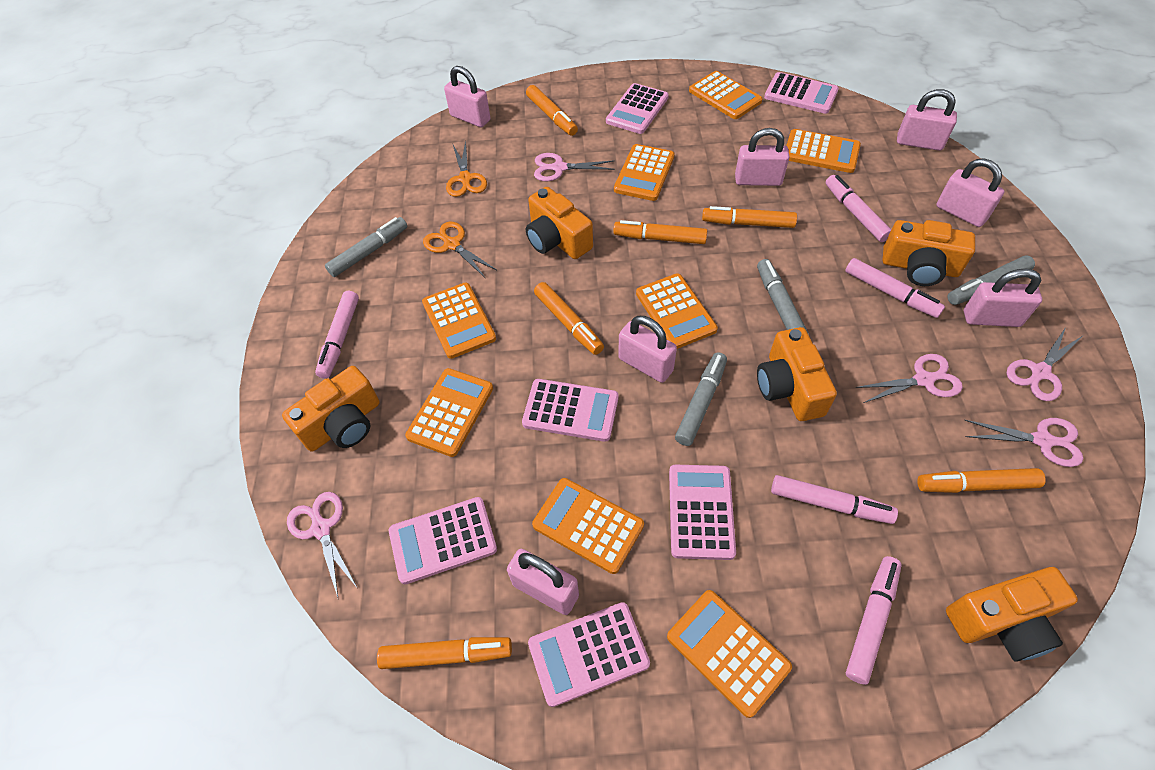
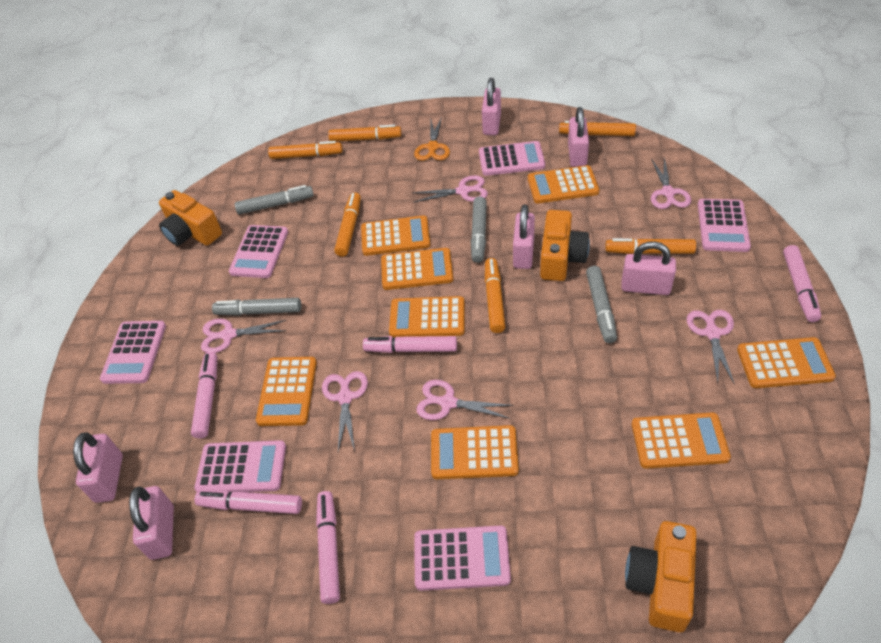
orange camera: 5 -> 3
orange scissors: 2 -> 1
pink padlock: 7 -> 6
pink scissors: 5 -> 6

